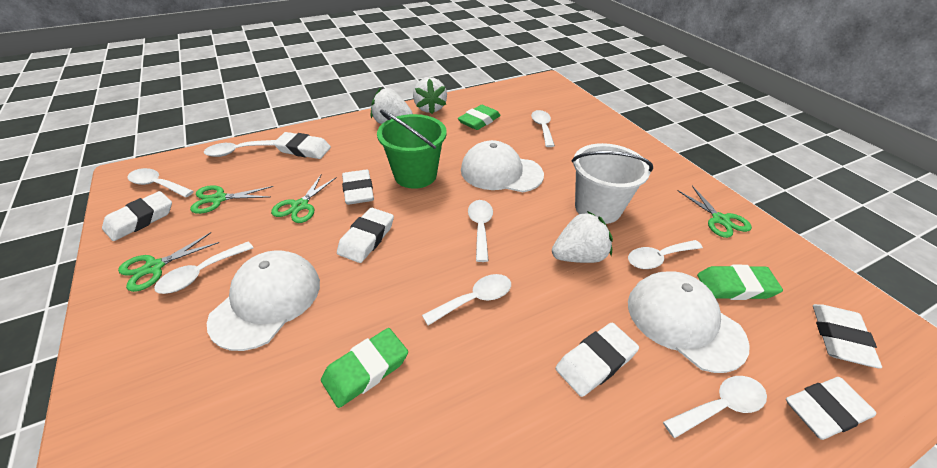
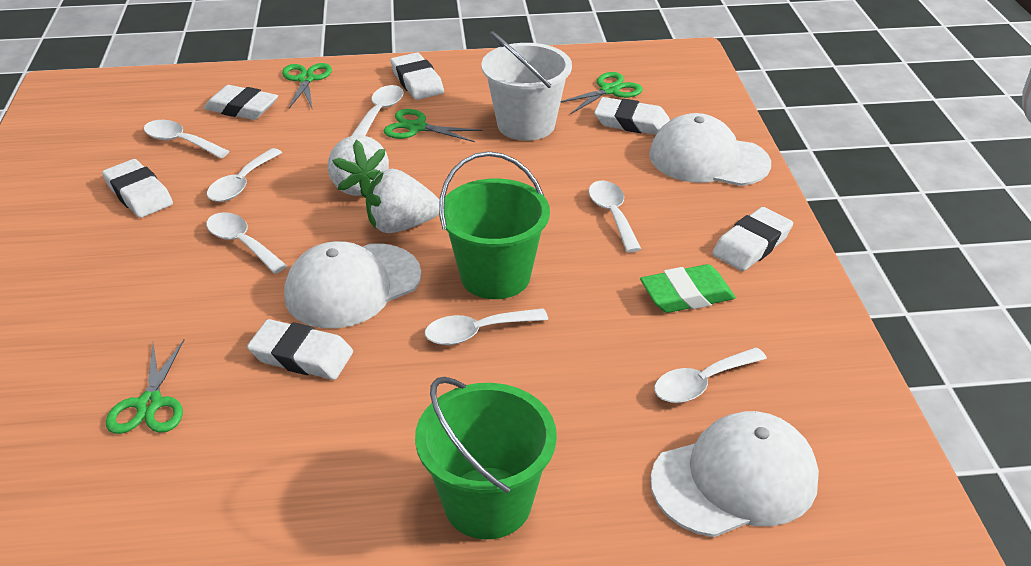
green bucket: 1 -> 2
green eraser: 3 -> 1
white eraser: 7 -> 6
white spoon: 8 -> 7
white strawberry: 3 -> 2

